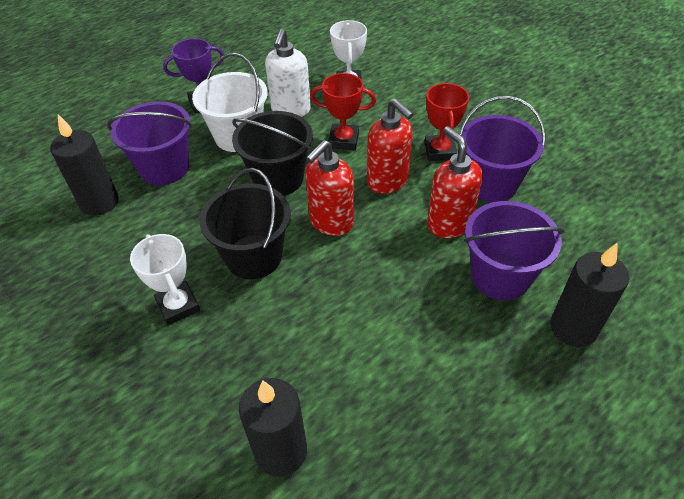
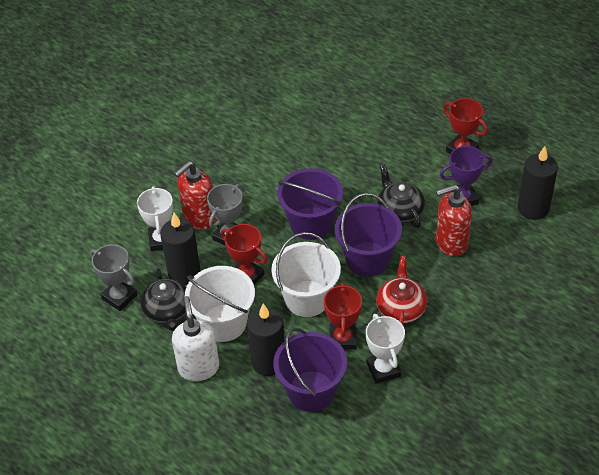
black bucket: 2 -> 0
black teapot: 0 -> 2
grey trophy: 0 -> 2
red soap dispenser: 3 -> 2
red teapot: 0 -> 1
red trophy: 2 -> 3
white bucket: 1 -> 2

